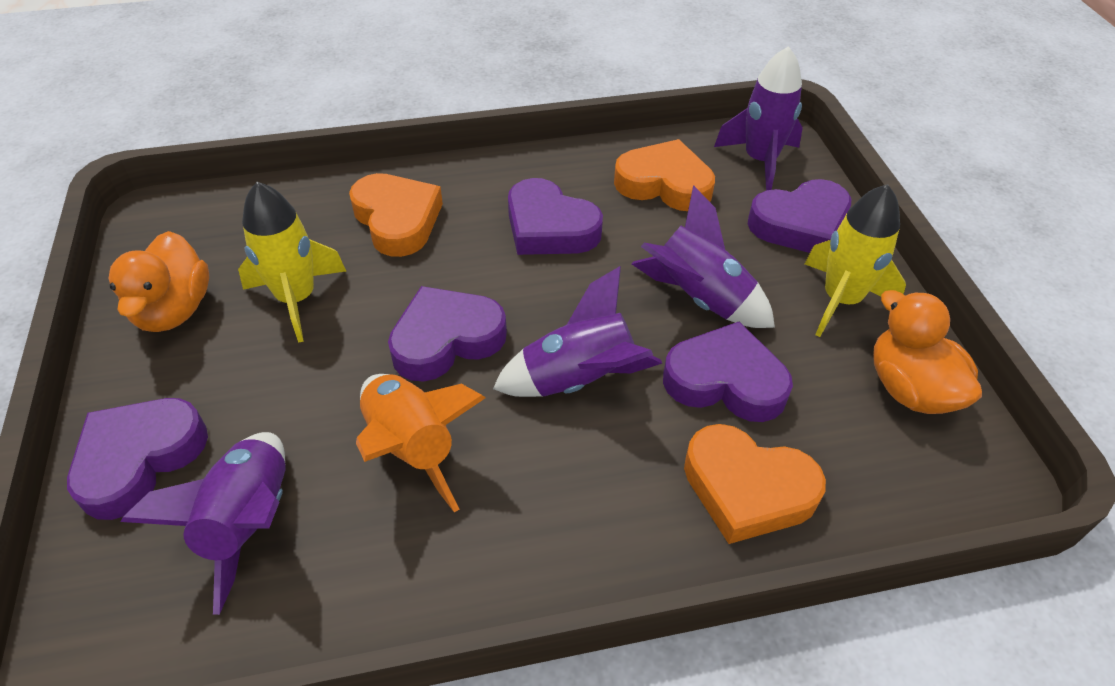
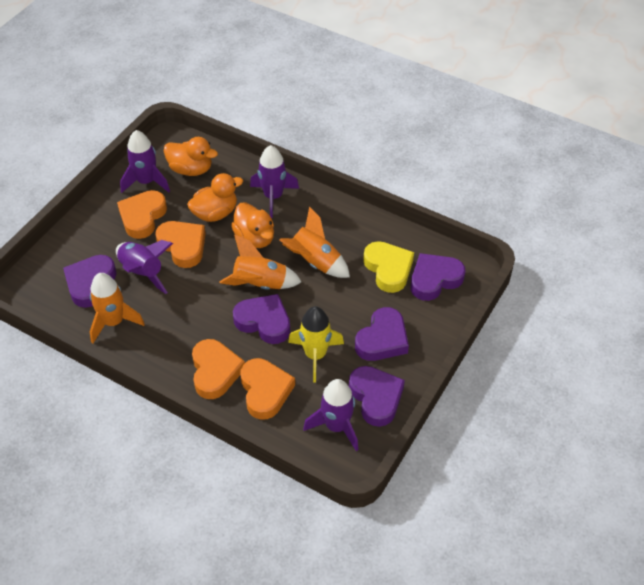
orange duck: 2 -> 3
orange heart: 3 -> 4
orange rocket: 1 -> 3
yellow heart: 0 -> 1
yellow rocket: 2 -> 1

